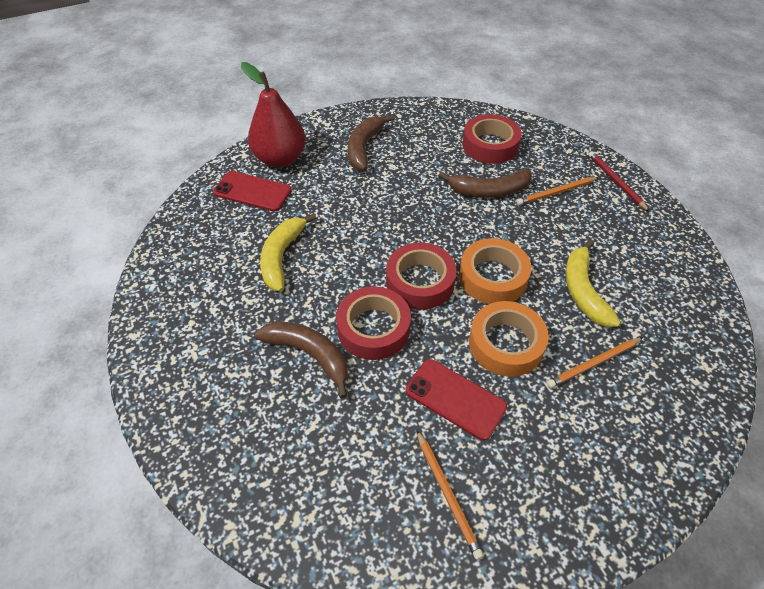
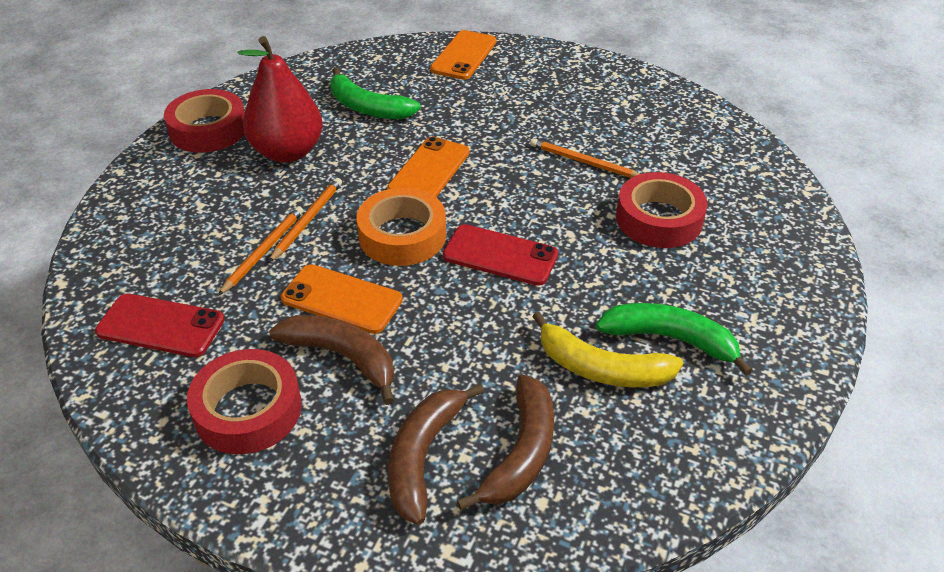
green banana: 0 -> 2
orange phone: 0 -> 3
orange tape: 2 -> 1
red pencil: 1 -> 0
yellow banana: 2 -> 1

